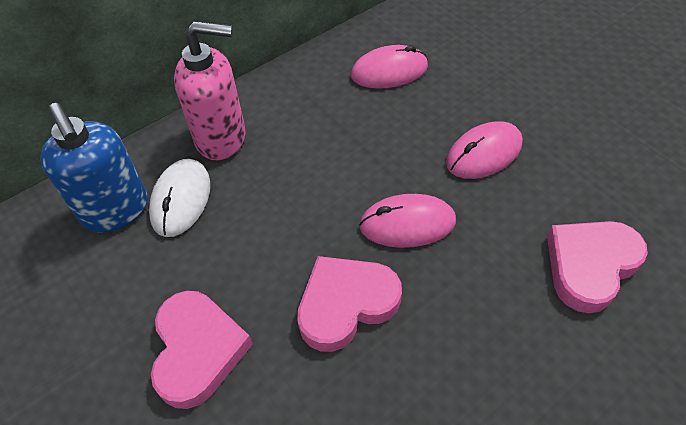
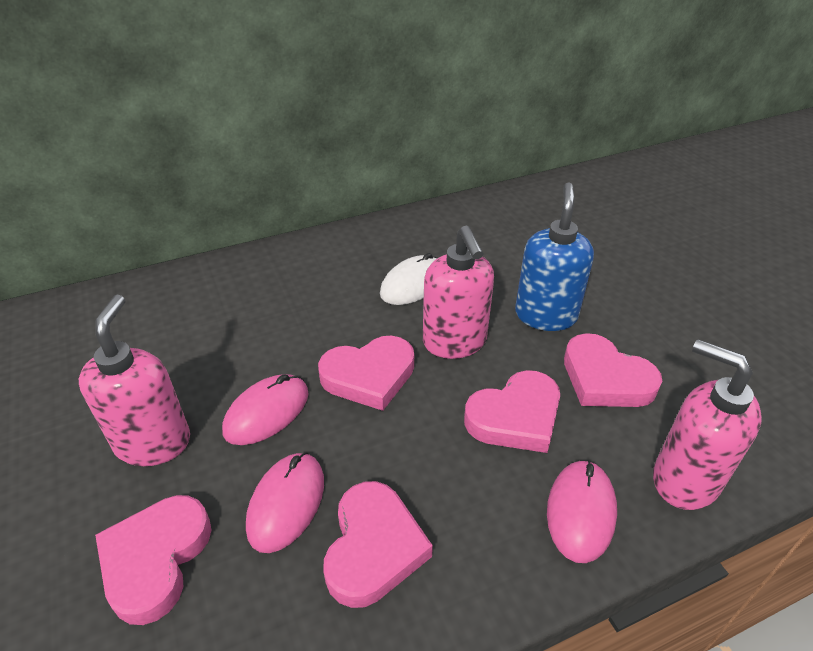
pink heart: 3 -> 5
pink soap dispenser: 1 -> 3

